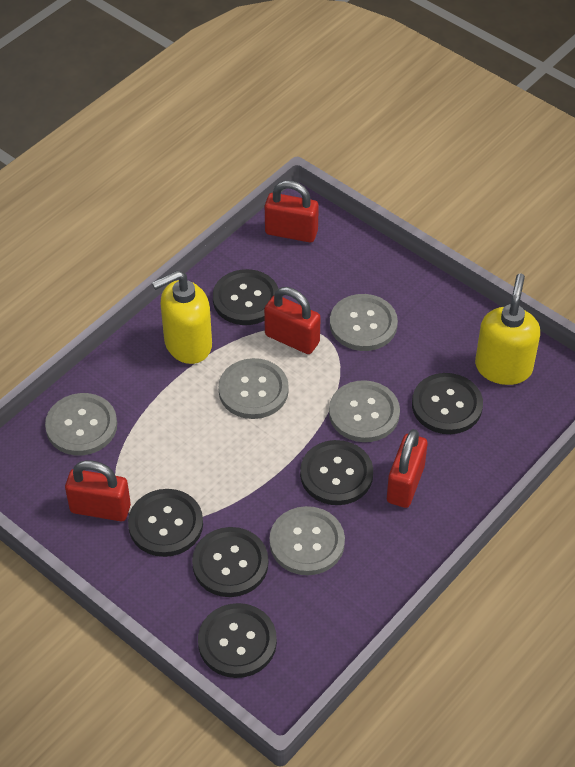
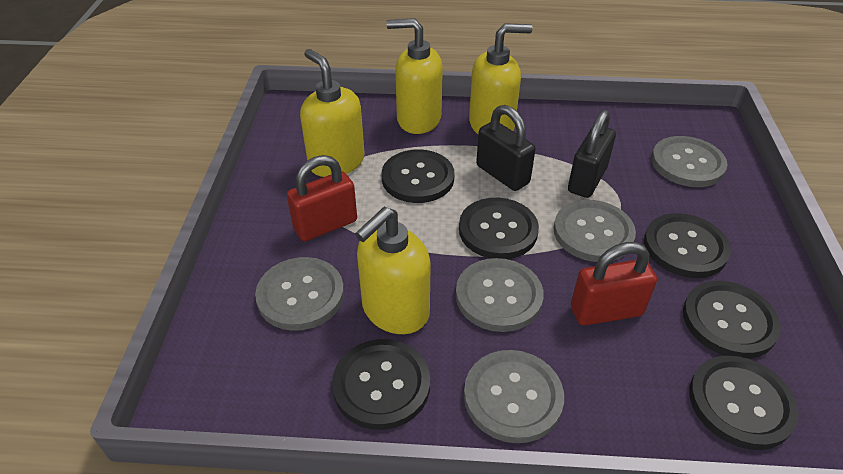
black padlock: 0 -> 2
red padlock: 4 -> 2
yellow soap dispenser: 2 -> 4

